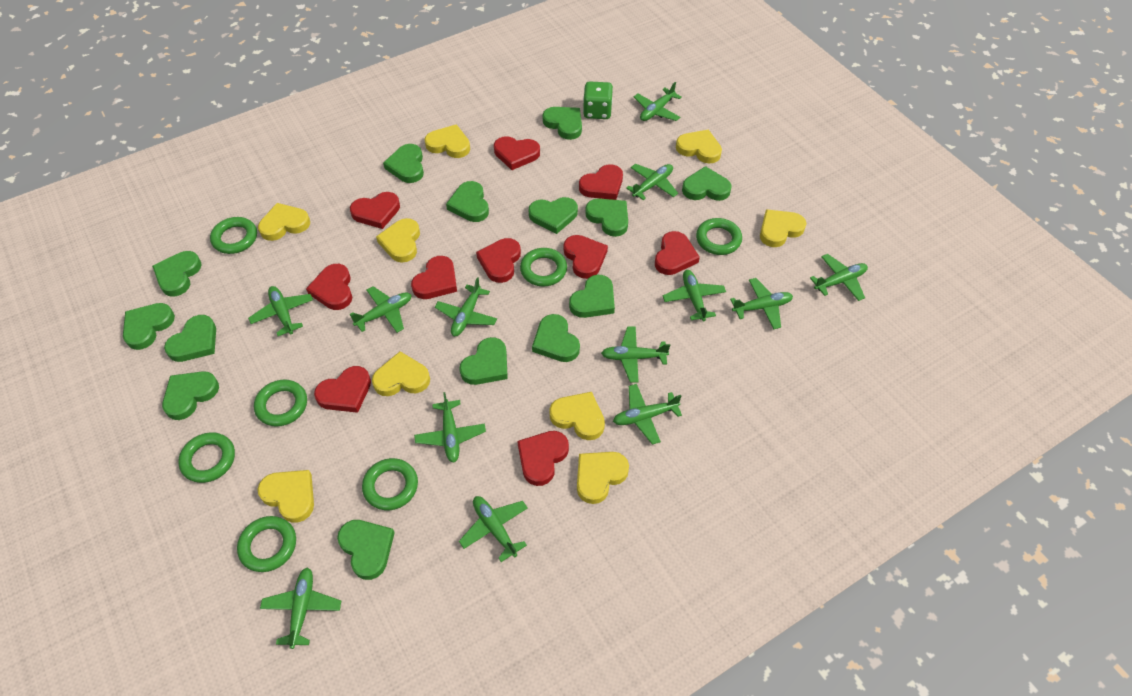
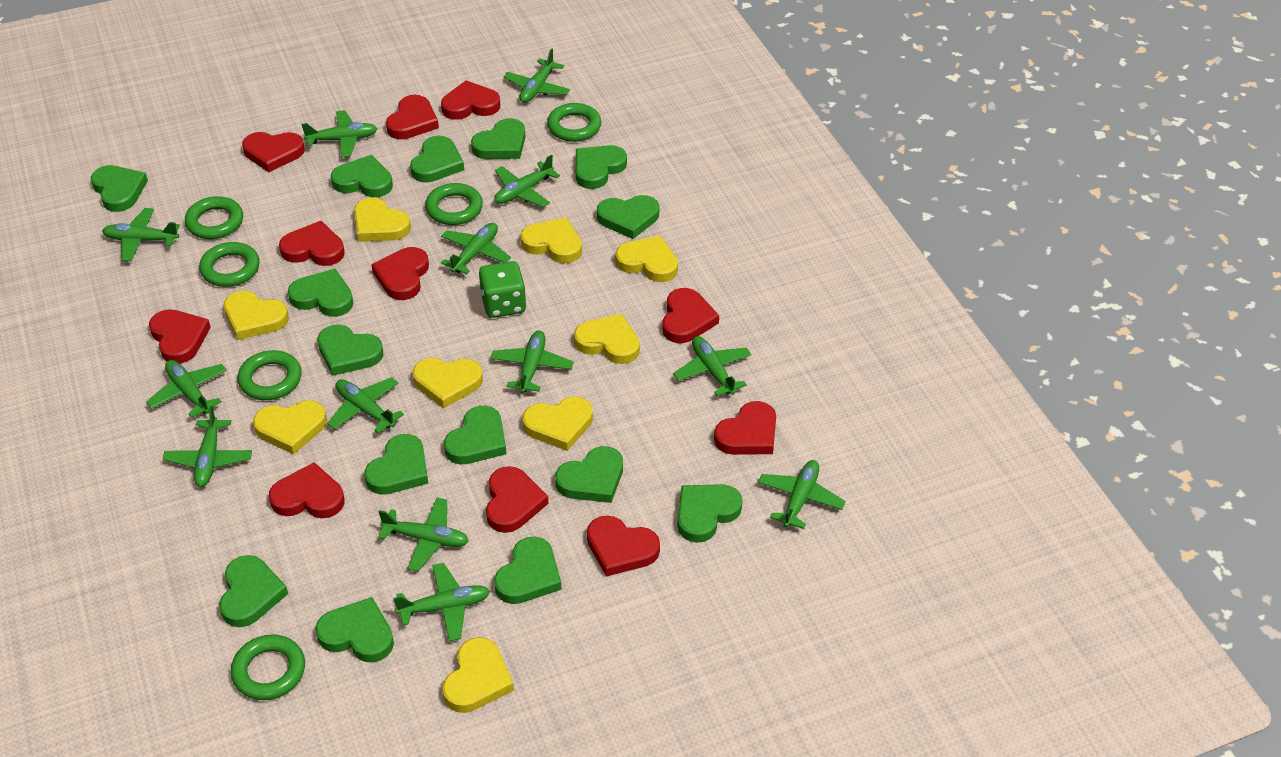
green heart: 14 -> 15
green ring: 7 -> 6
red heart: 10 -> 11

